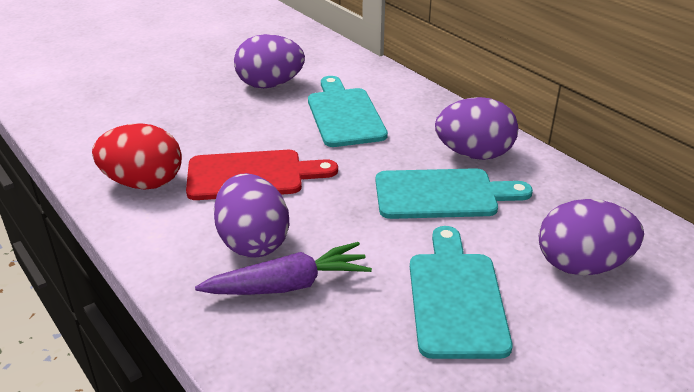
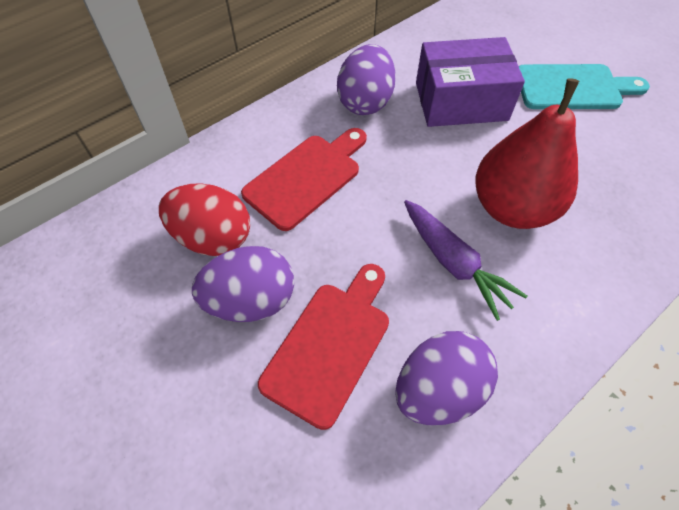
purple box: 0 -> 1
purple egg: 4 -> 3
red cutting board: 1 -> 2
red pear: 0 -> 1
turquoise cutting board: 3 -> 1

